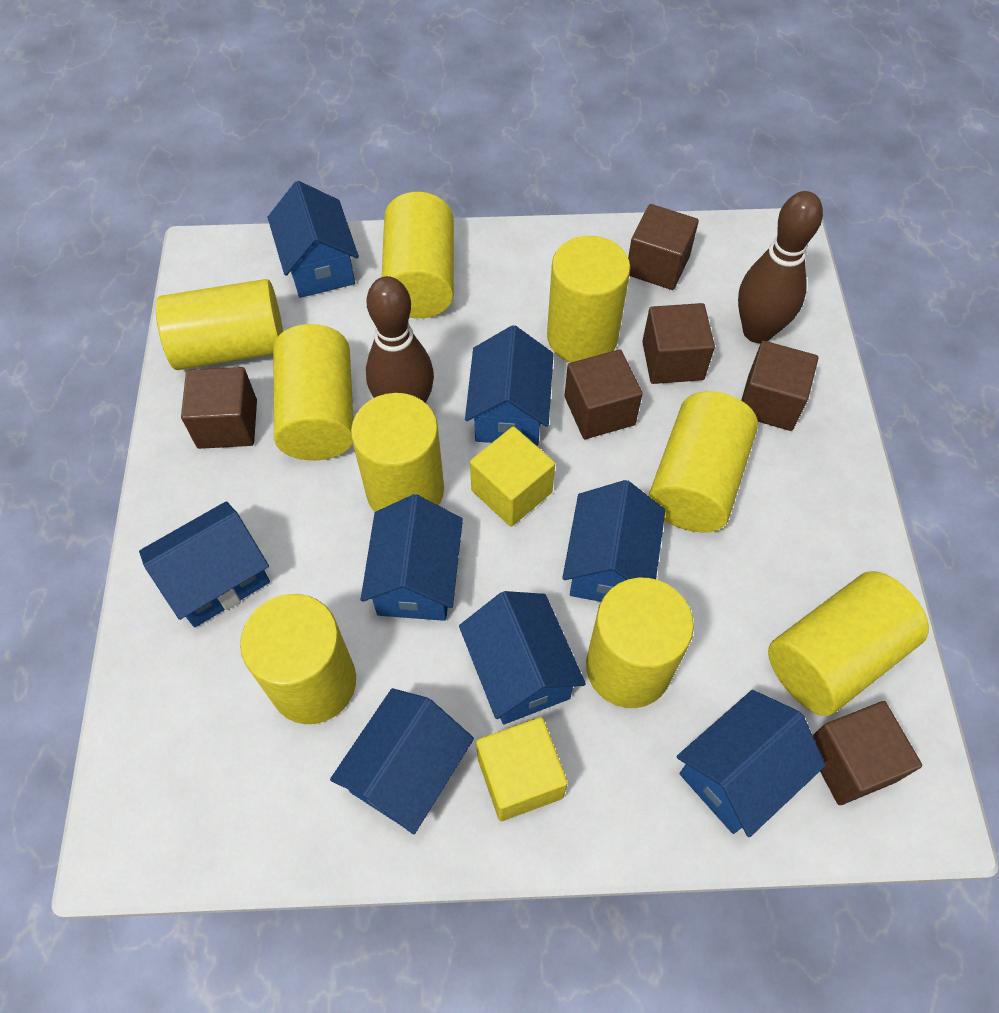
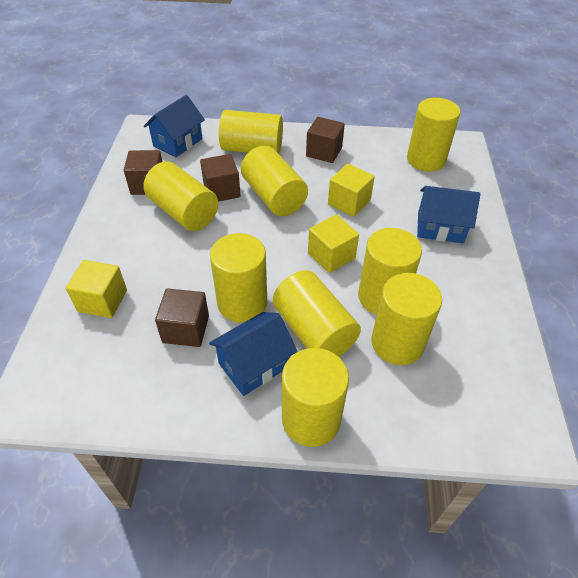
blue house: 8 -> 3
brown bowling pin: 2 -> 0
brown cube: 6 -> 4
yellow cube: 2 -> 3

